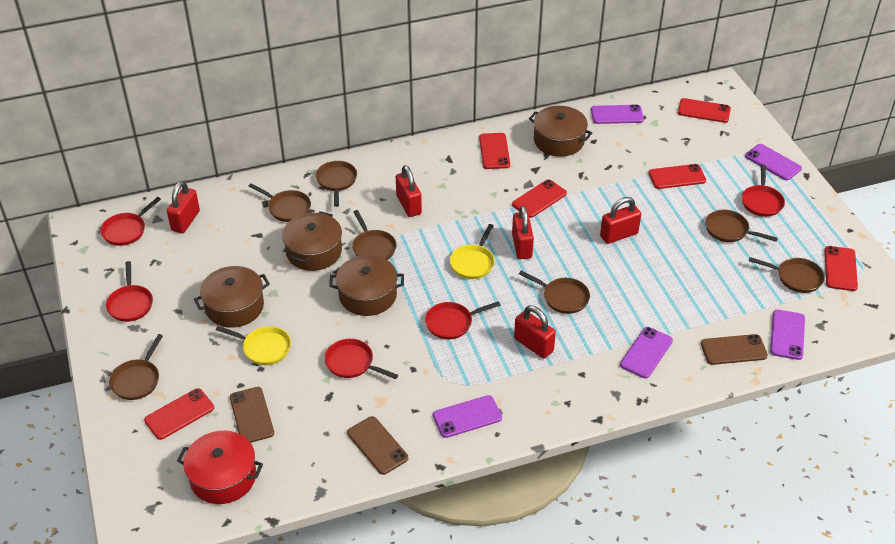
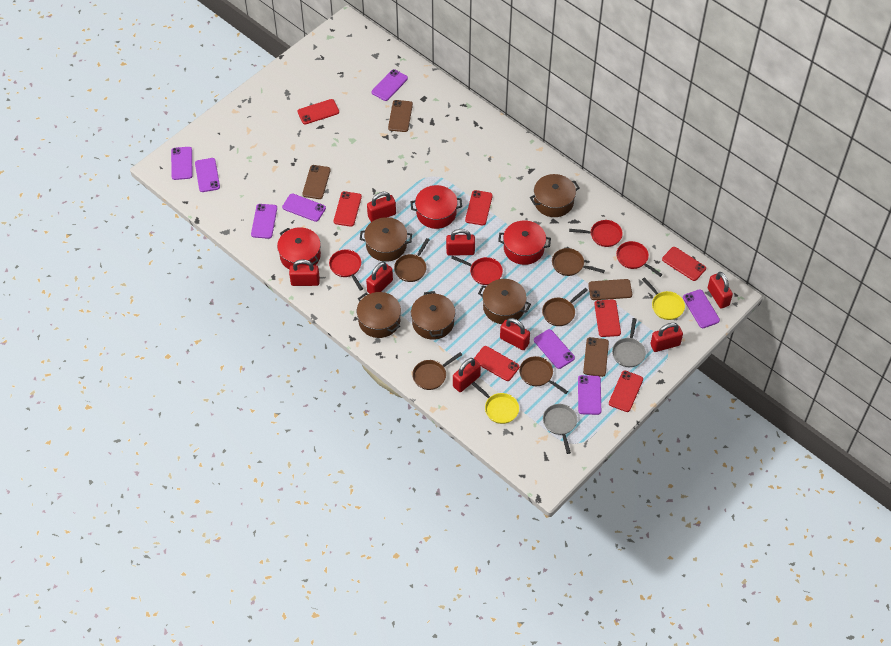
brown pan: 7 -> 5
brown phone: 3 -> 4
brown pot: 4 -> 5
grey pan: 0 -> 2
purple phone: 5 -> 8
red padlock: 5 -> 8
red pan: 5 -> 4
red phone: 6 -> 7
red pot: 1 -> 3

